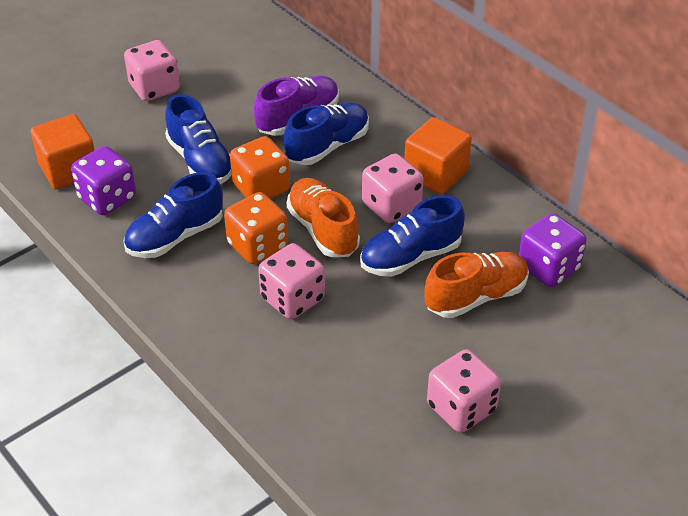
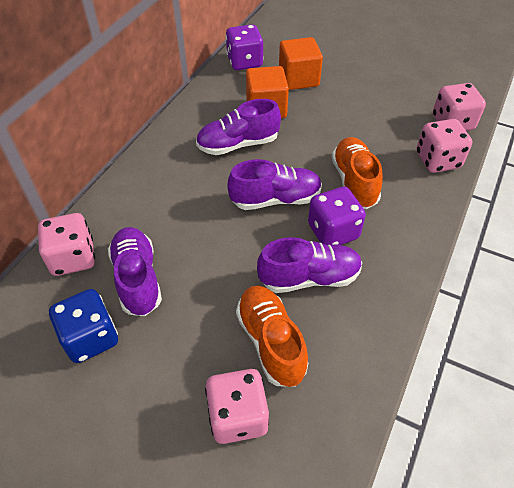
blue dice: 0 -> 1
blue shoe: 4 -> 0
orange dice: 2 -> 0
purple shoe: 1 -> 4

